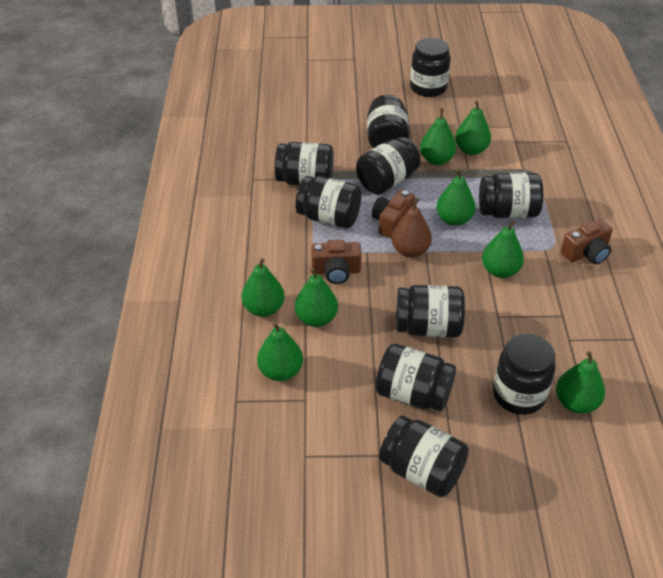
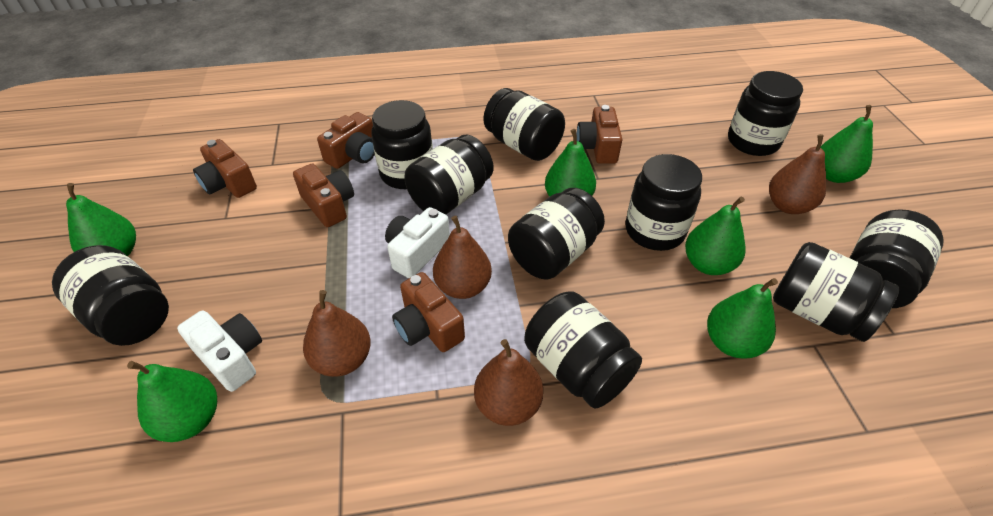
brown camera: 3 -> 5
brown pear: 1 -> 4
green pear: 8 -> 6
white camera: 0 -> 2

